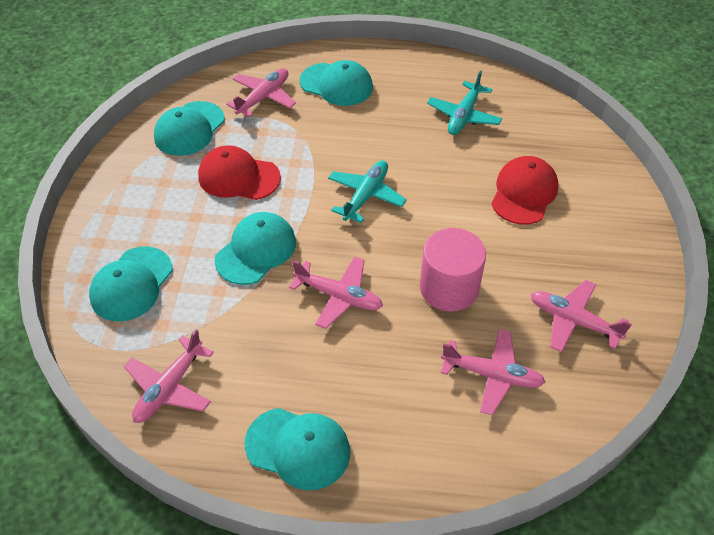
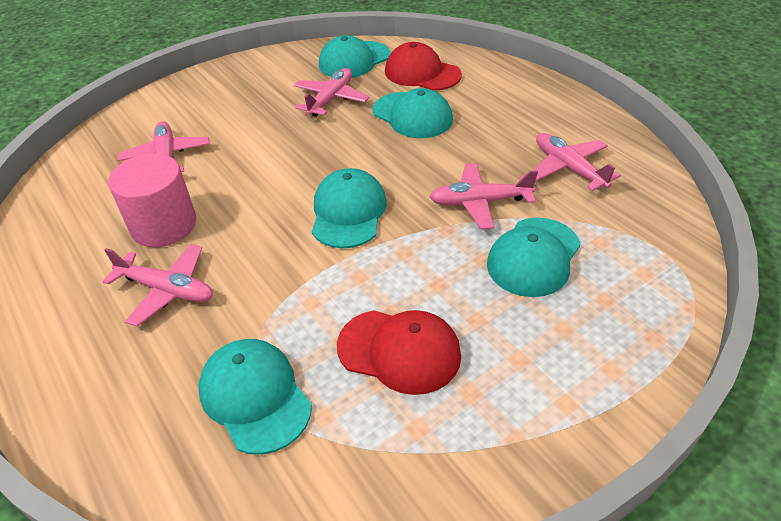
turquoise plane: 2 -> 0

